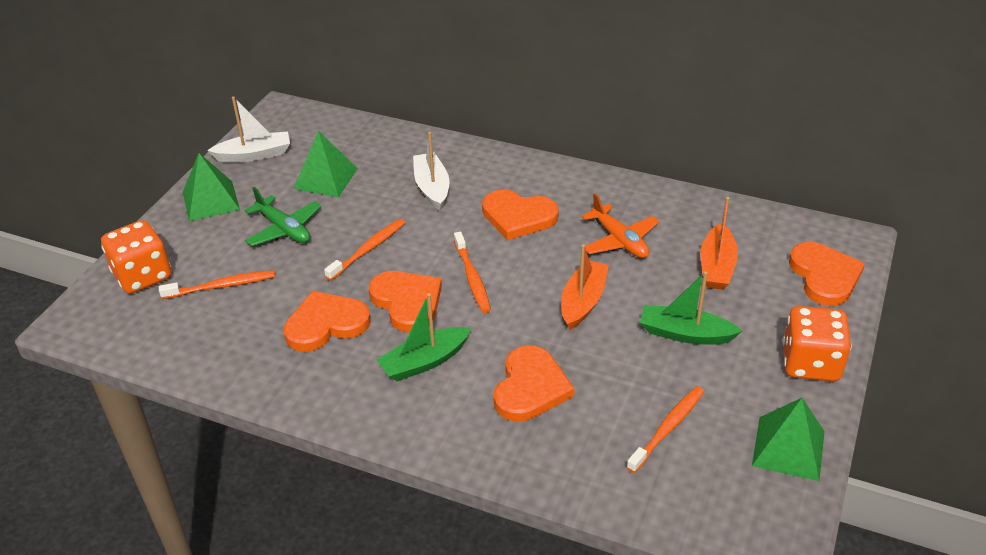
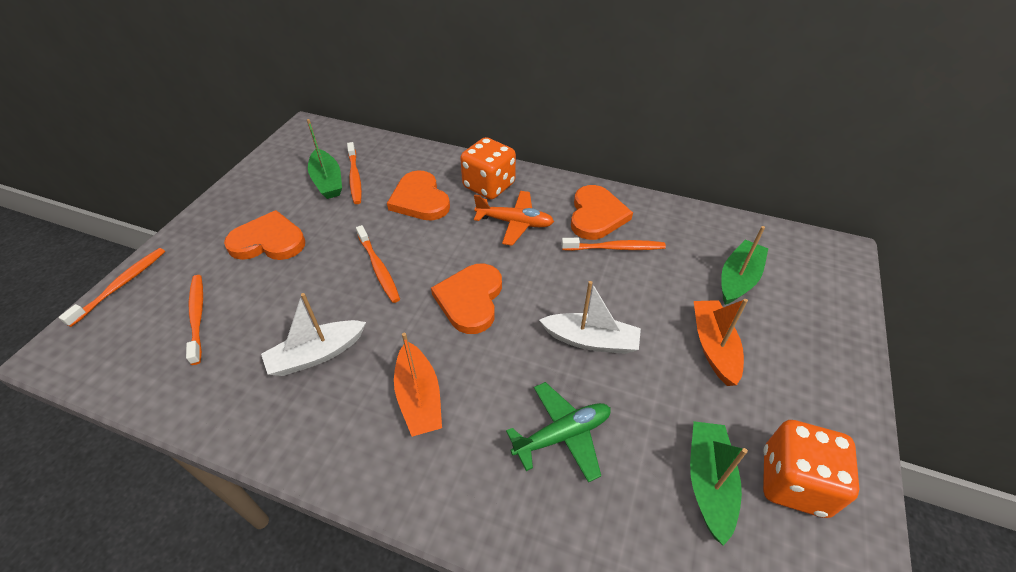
green boat: 2 -> 3
green pyramid: 3 -> 0
orange heart: 5 -> 4
orange toothbrush: 4 -> 5

